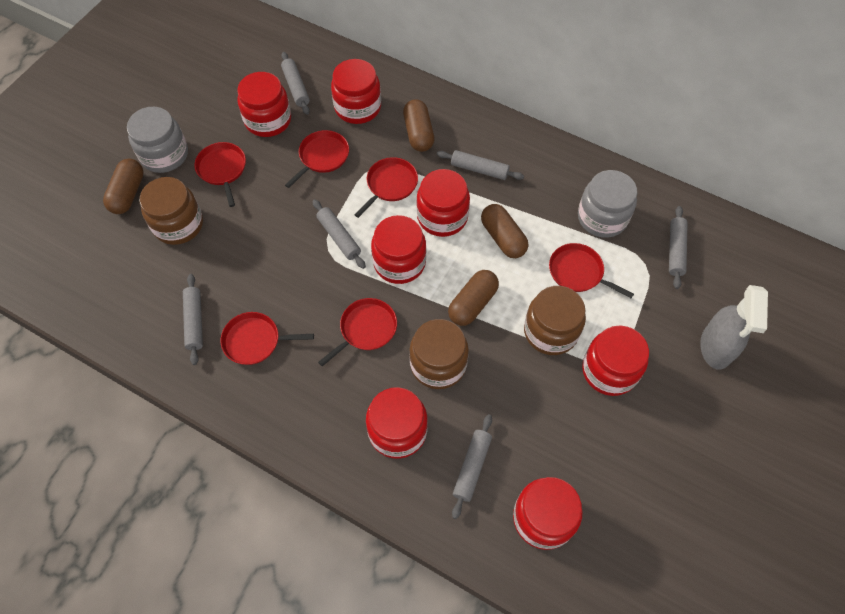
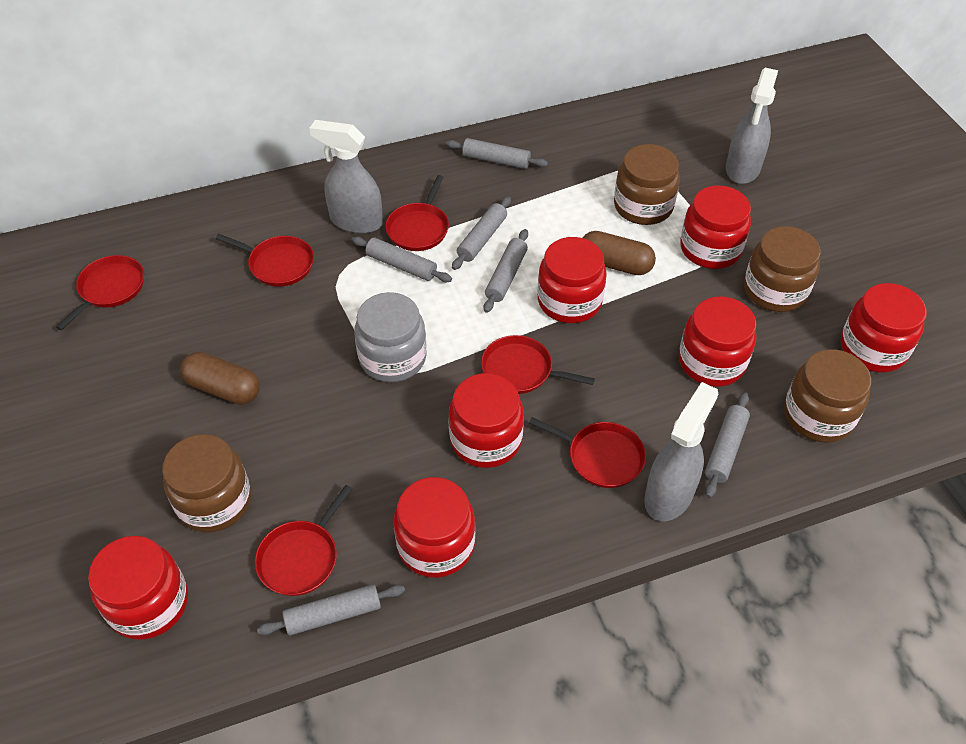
brown capsule: 4 -> 2
brown jar: 3 -> 4
grey jar: 2 -> 1
grey spray bottle: 1 -> 3

